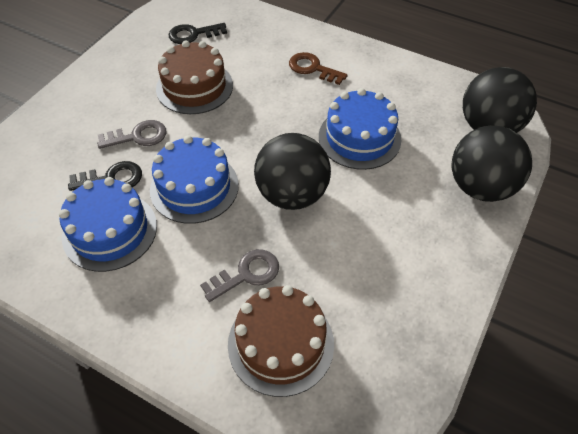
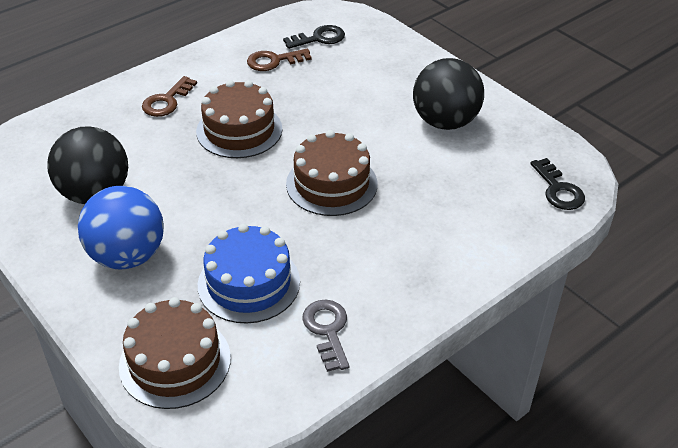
black ball: 3 -> 2
blue ball: 0 -> 1
blue cake: 3 -> 1
brown cake: 2 -> 3
brown key: 1 -> 2
grey key: 2 -> 1

